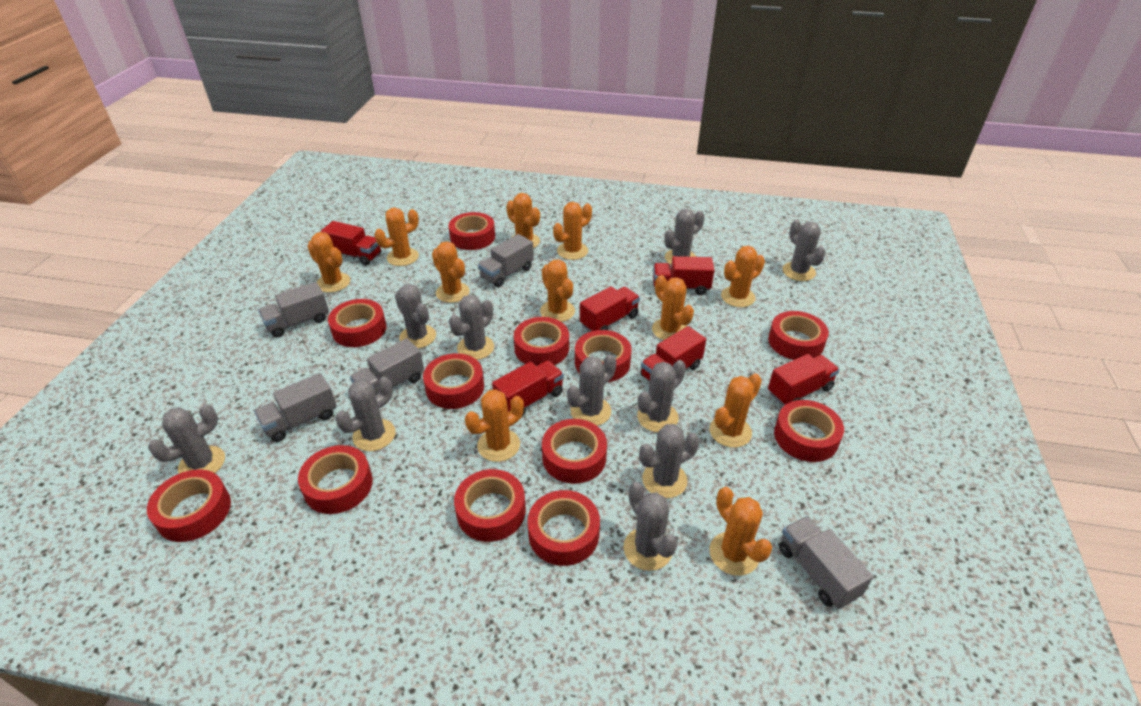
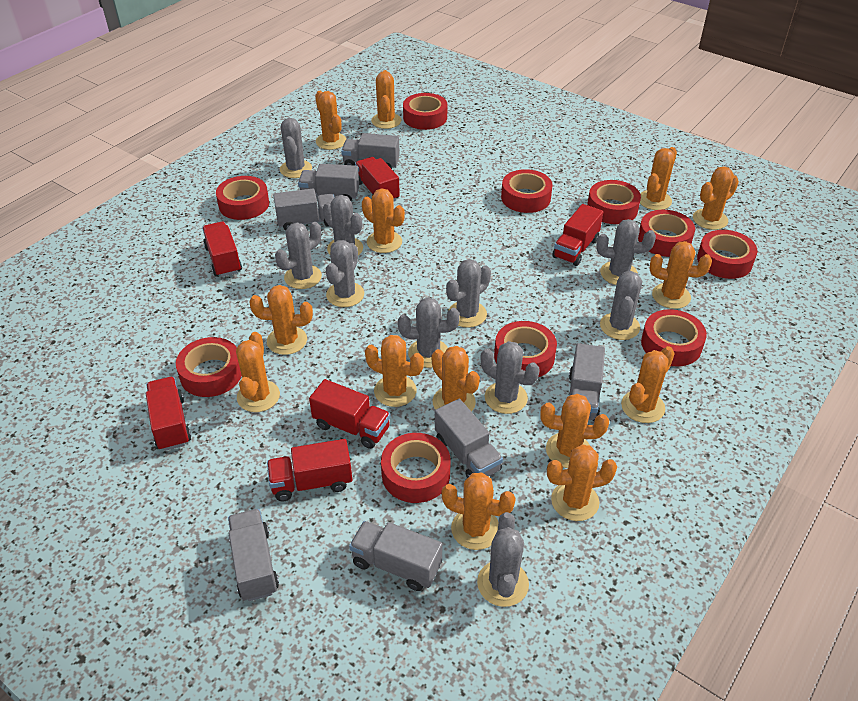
grey truck: 5 -> 7
orange cactus: 11 -> 14
red tape: 12 -> 10

